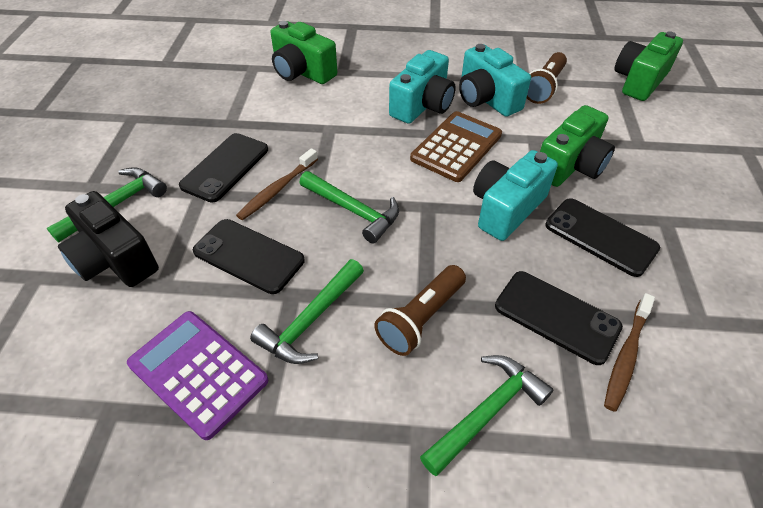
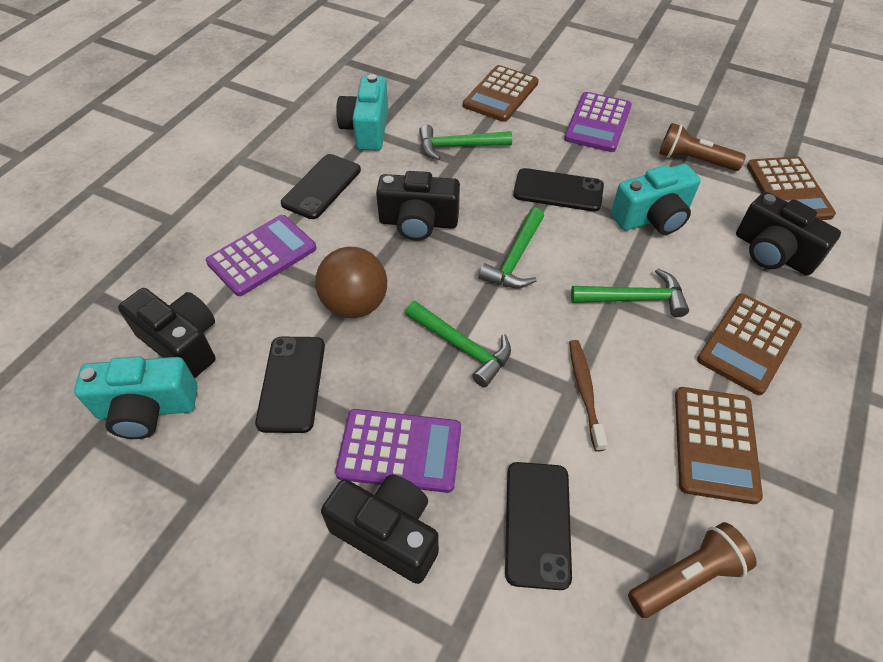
black camera: 1 -> 4
brown ball: 0 -> 1
brown calculator: 1 -> 4
brown toothbrush: 2 -> 1
green camera: 3 -> 0
purple calculator: 1 -> 3

